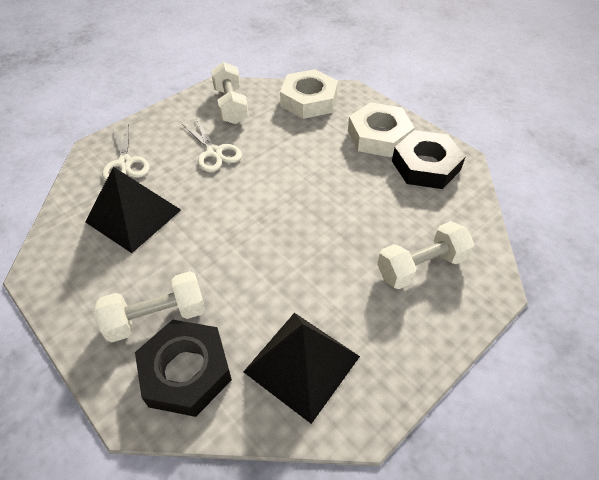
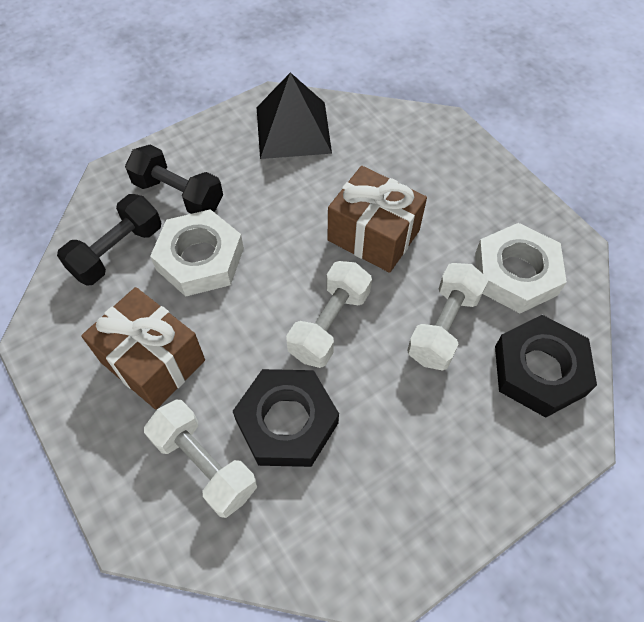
black dumbbell: 0 -> 2
black pyramid: 2 -> 1
brown gift: 0 -> 2
white scissors: 2 -> 0

